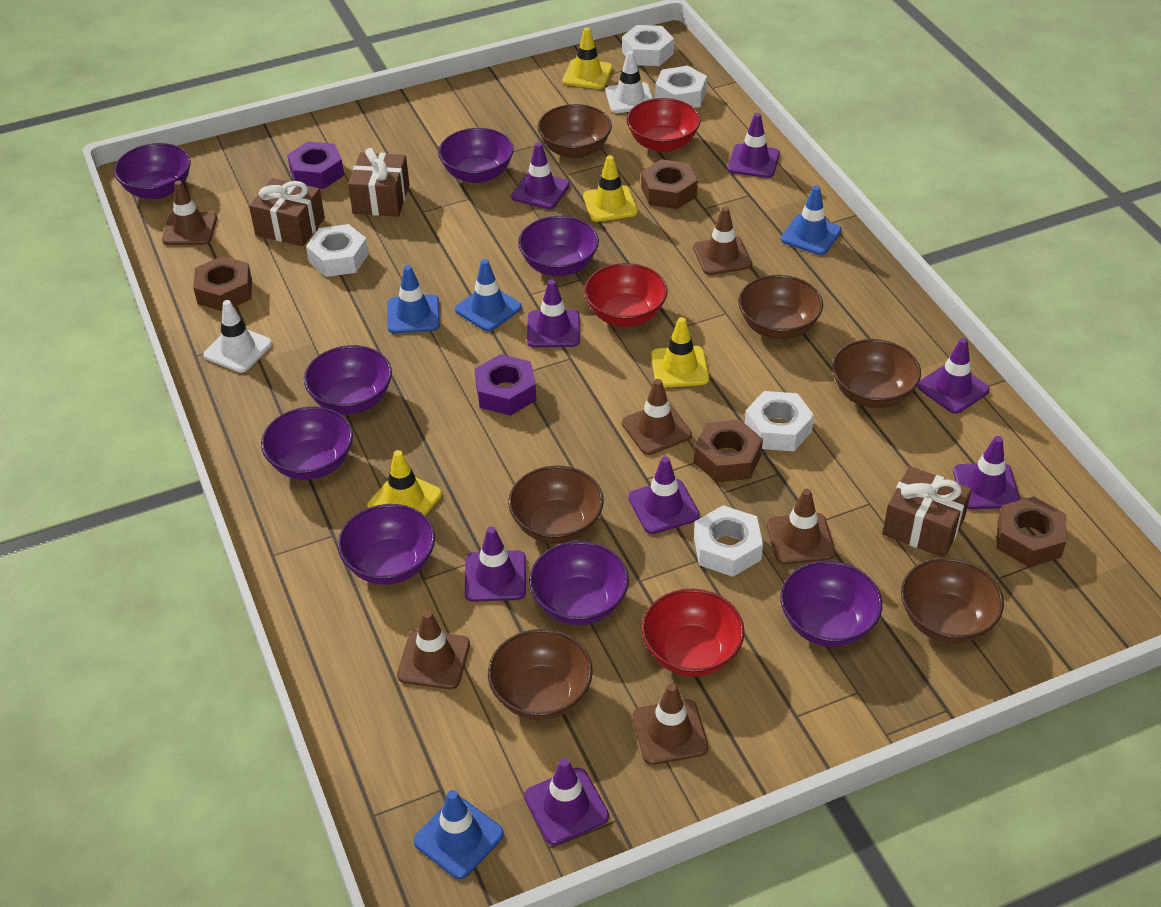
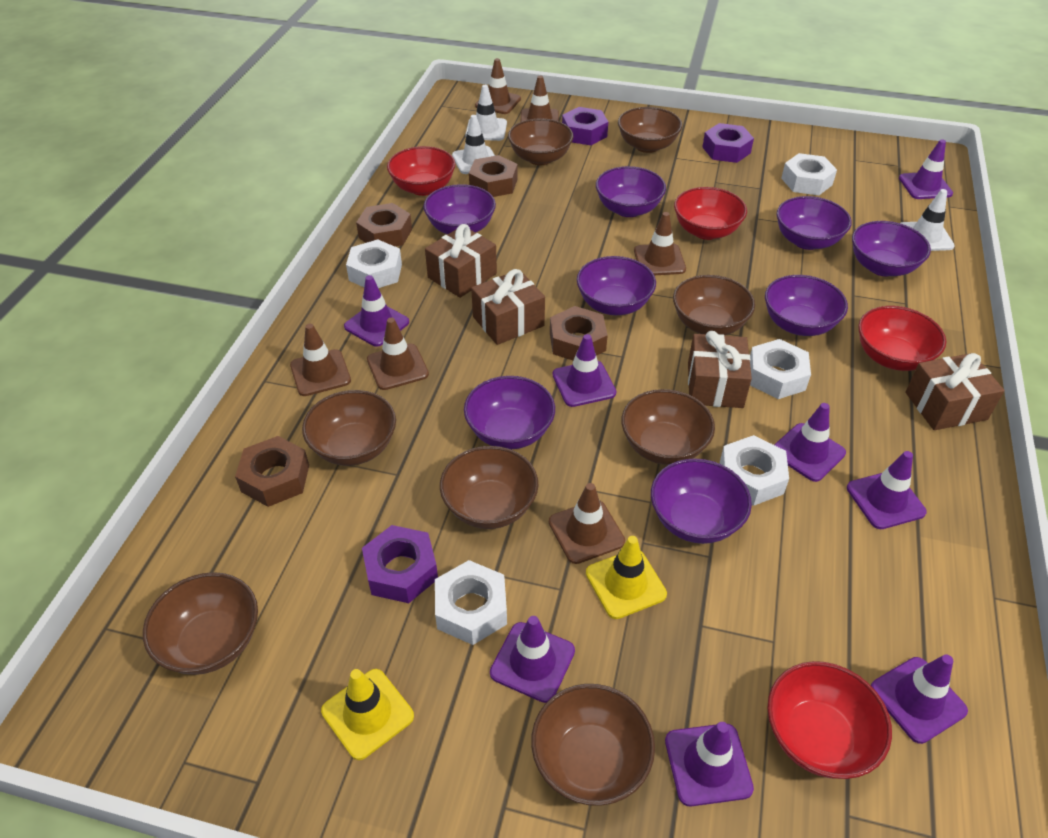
blue traffic cone: 4 -> 0
brown bowl: 6 -> 8
brown gift: 3 -> 4
purple nut: 2 -> 3
red bowl: 3 -> 4
white traffic cone: 2 -> 3
yellow traffic cone: 4 -> 2

